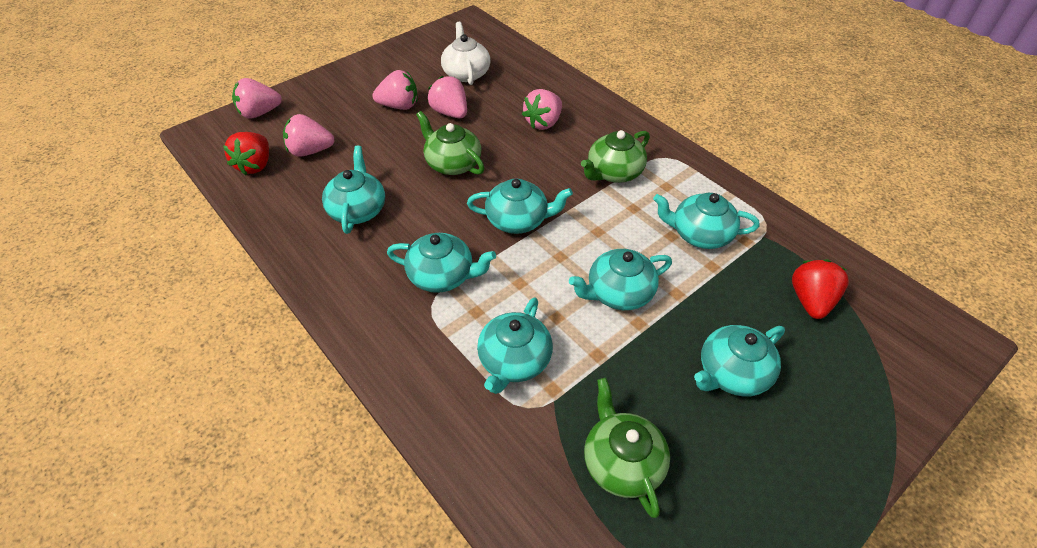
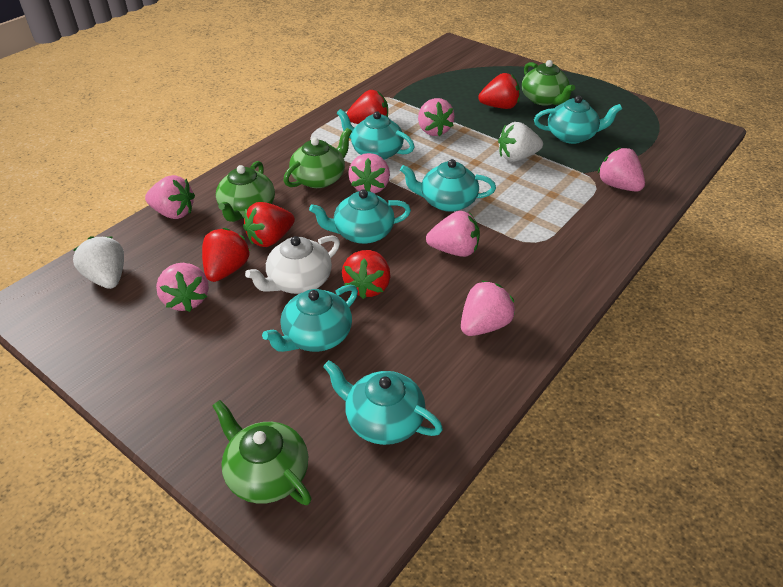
green teapot: 3 -> 4
pink strawberry: 5 -> 7
red strawberry: 2 -> 5
turquoise teapot: 7 -> 6
white strawberry: 0 -> 2

